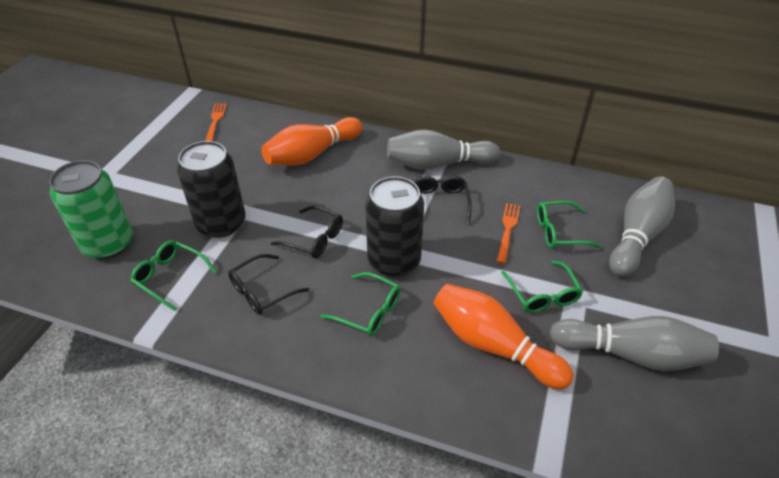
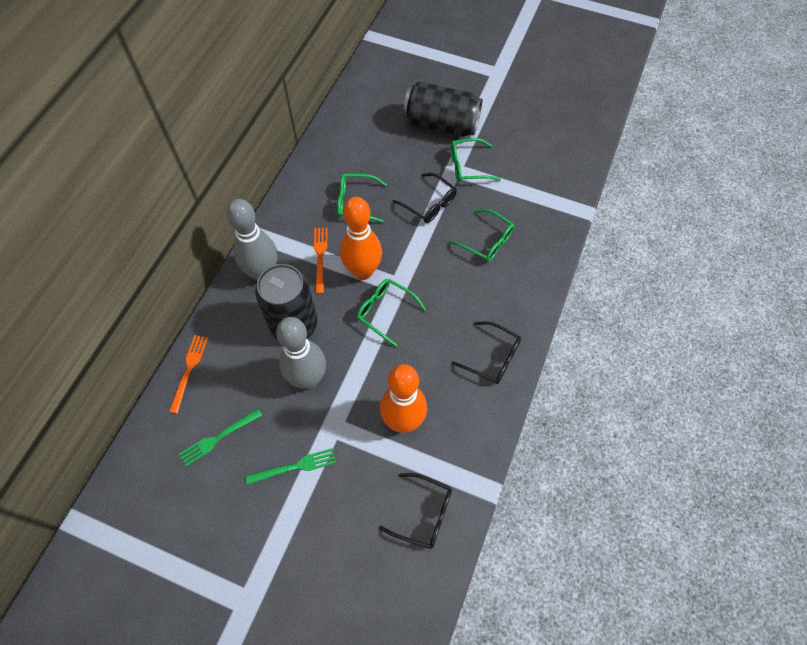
green can: 1 -> 0
green fork: 0 -> 2
grey bowling pin: 3 -> 2

